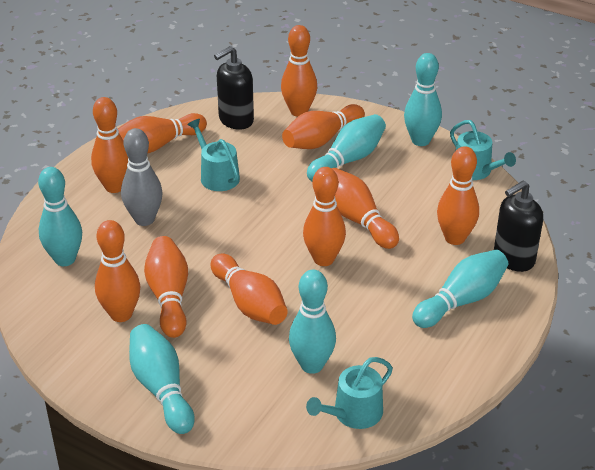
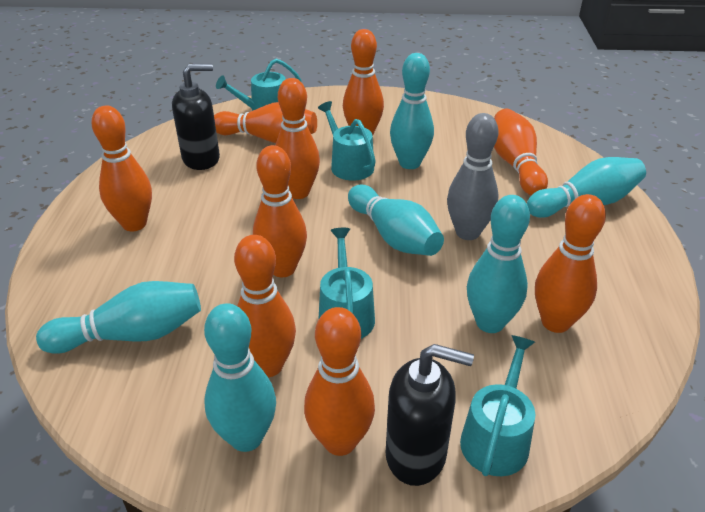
orange bowling pin: 10 -> 9
turquoise watering can: 3 -> 4

